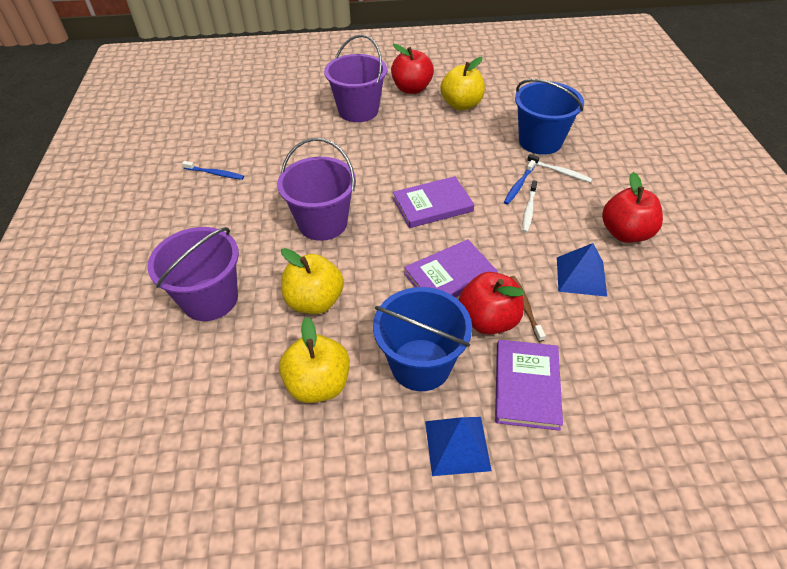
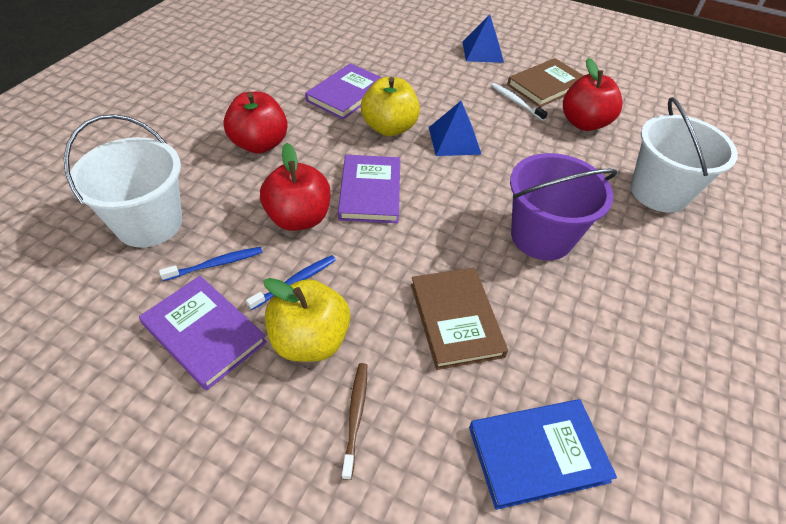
blue book: 0 -> 1
blue bucket: 2 -> 0
brown book: 0 -> 2
purple bucket: 3 -> 1
white bucket: 0 -> 2
white toothbrush: 2 -> 1
yellow apple: 3 -> 2

